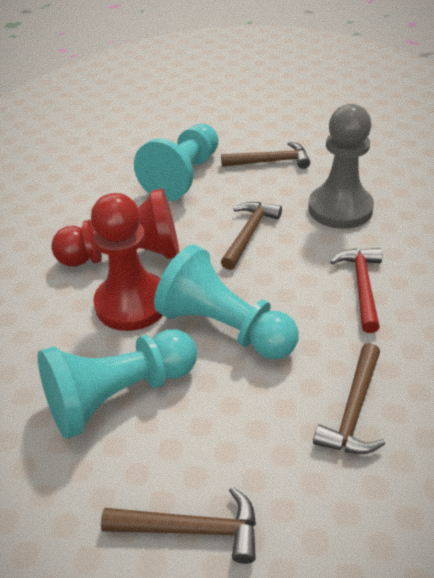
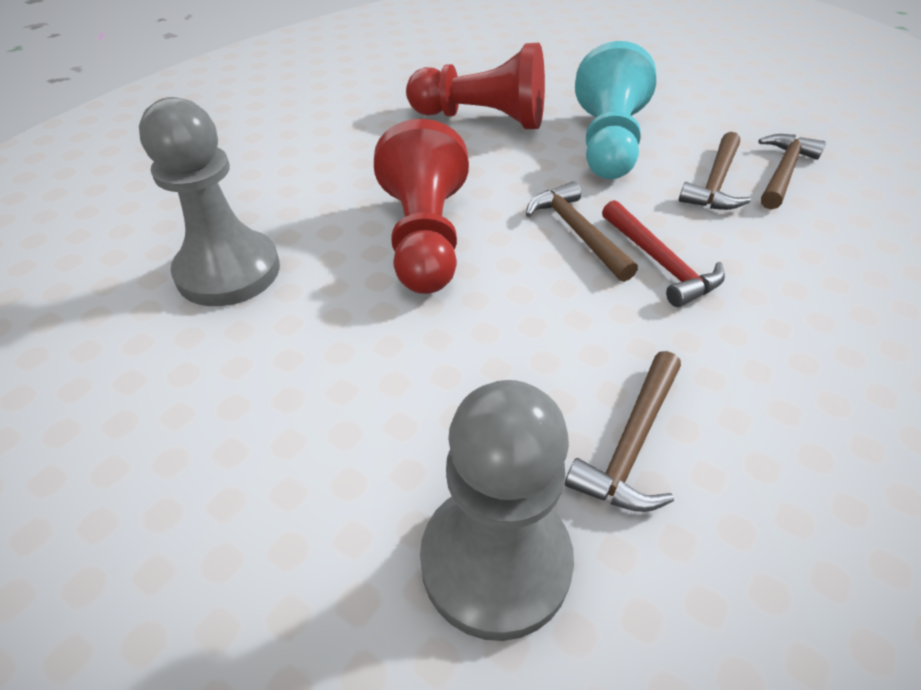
grey pawn: 1 -> 2
turquoise pawn: 3 -> 1

